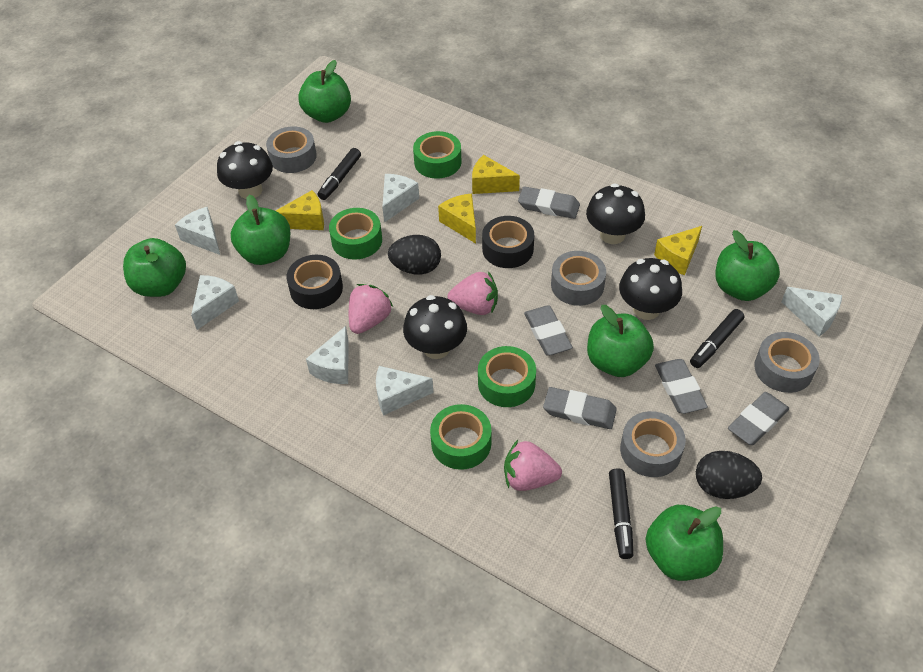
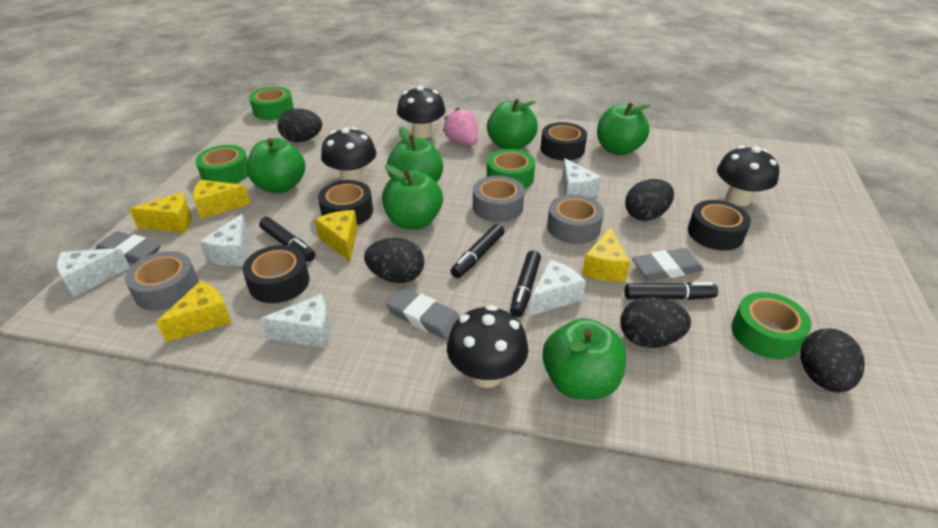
black egg: 2 -> 5
black marker: 3 -> 4
black tape: 2 -> 4
grey eraser: 5 -> 3
grey tape: 4 -> 3
pink strawberry: 3 -> 1
white cheese: 6 -> 5
yellow cheese: 4 -> 5

